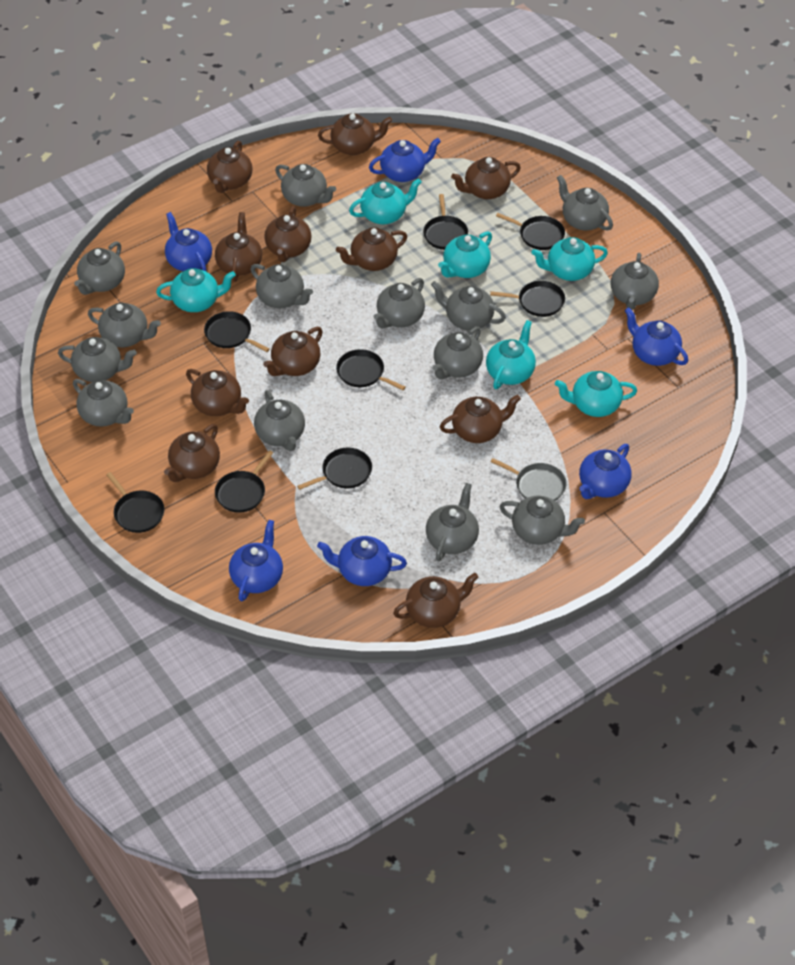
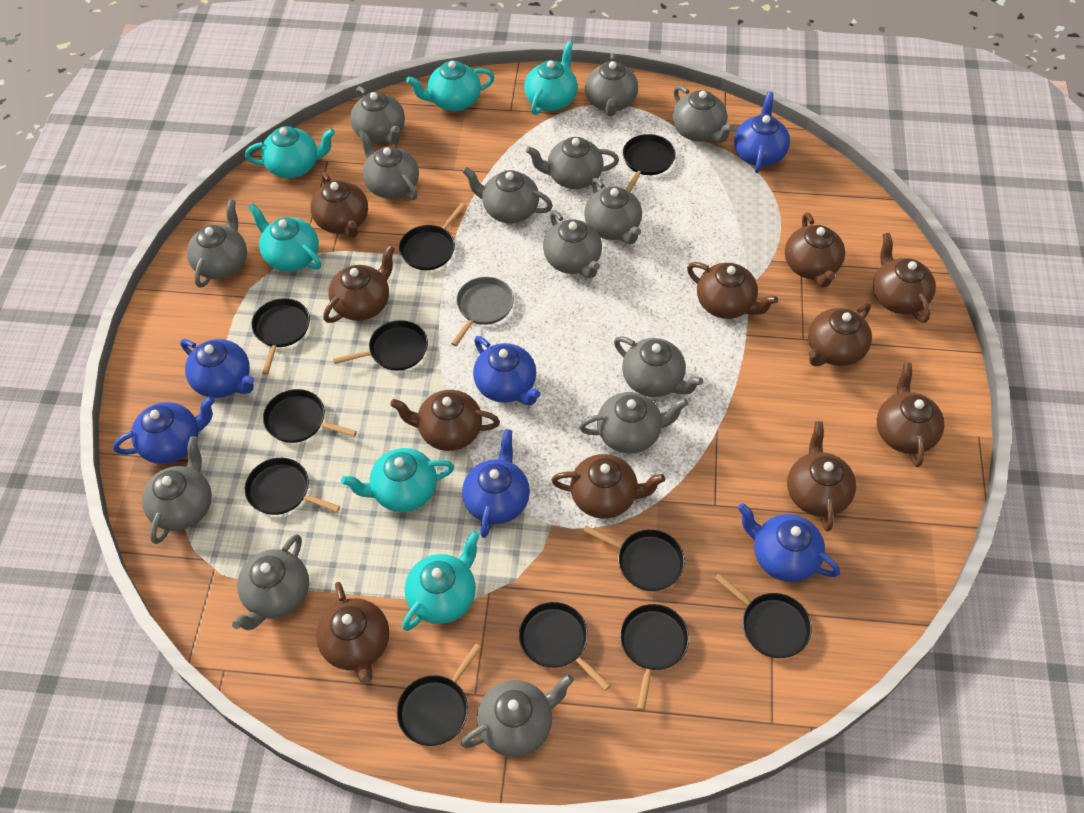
black pan: 8 -> 11

